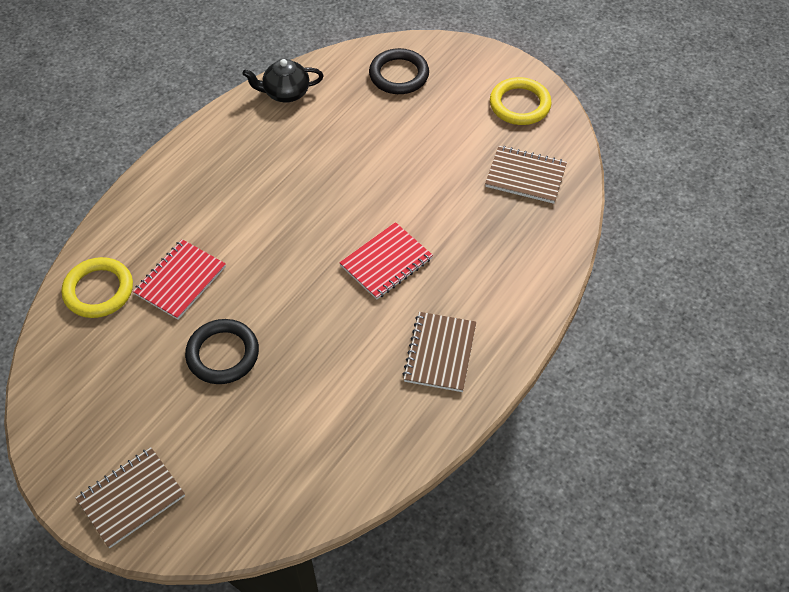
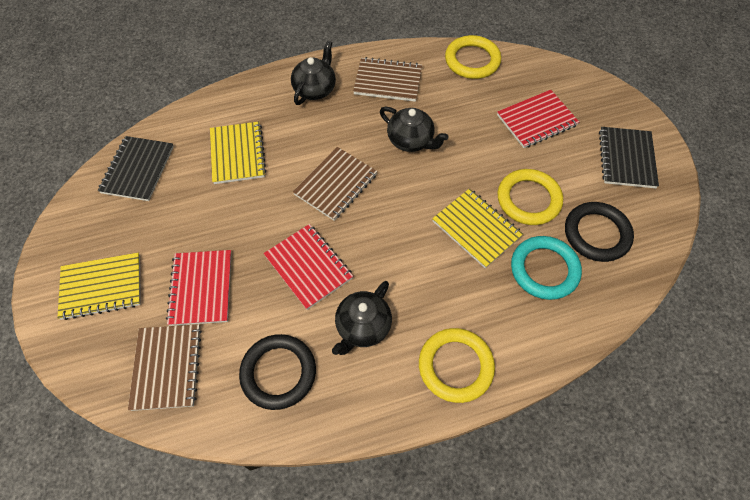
black notebook: 0 -> 2
black teapot: 1 -> 3
red notebook: 2 -> 3
turquoise ring: 0 -> 1
yellow notebook: 0 -> 3
yellow ring: 2 -> 3

